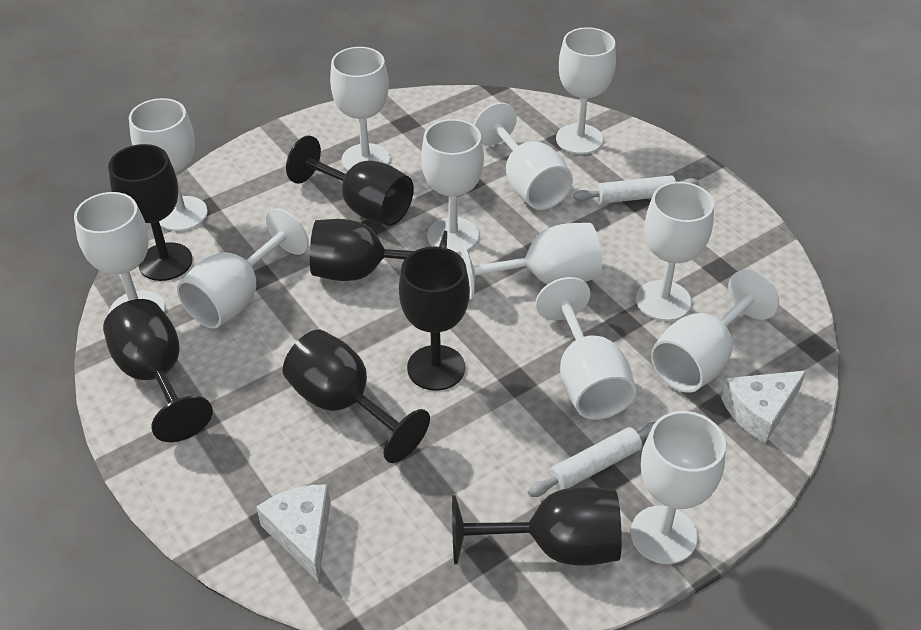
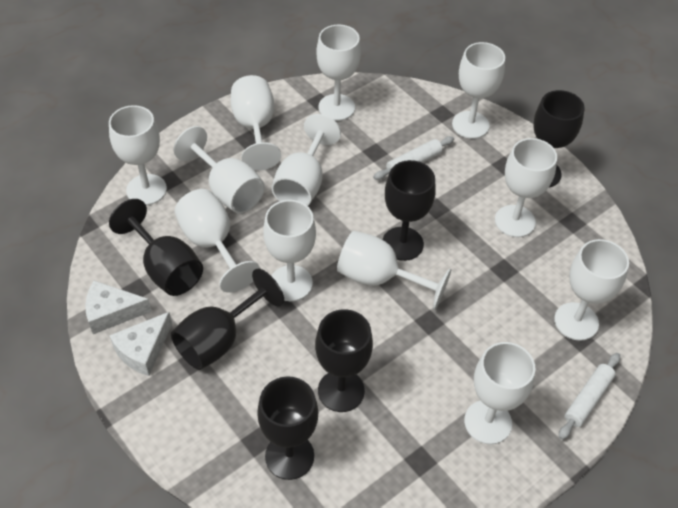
black goblet: 7 -> 6

